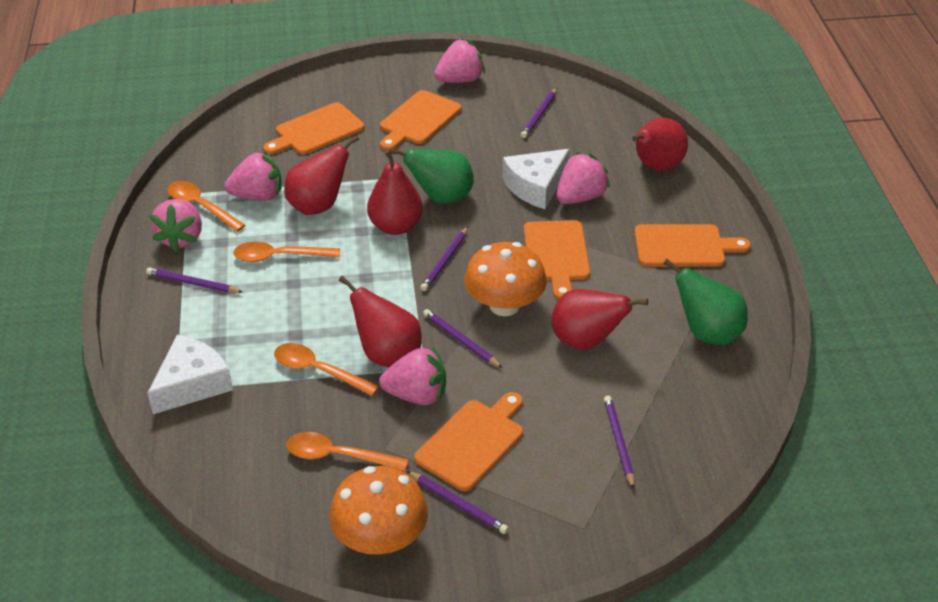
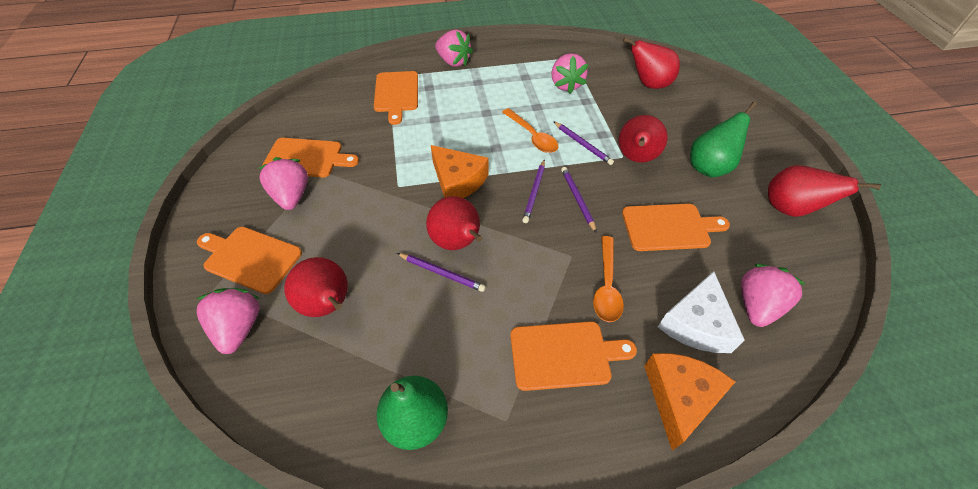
orange cheese: 0 -> 2
orange mushroom: 2 -> 0
orange spoon: 4 -> 2
purple pencil: 6 -> 4
white cheese: 2 -> 1

